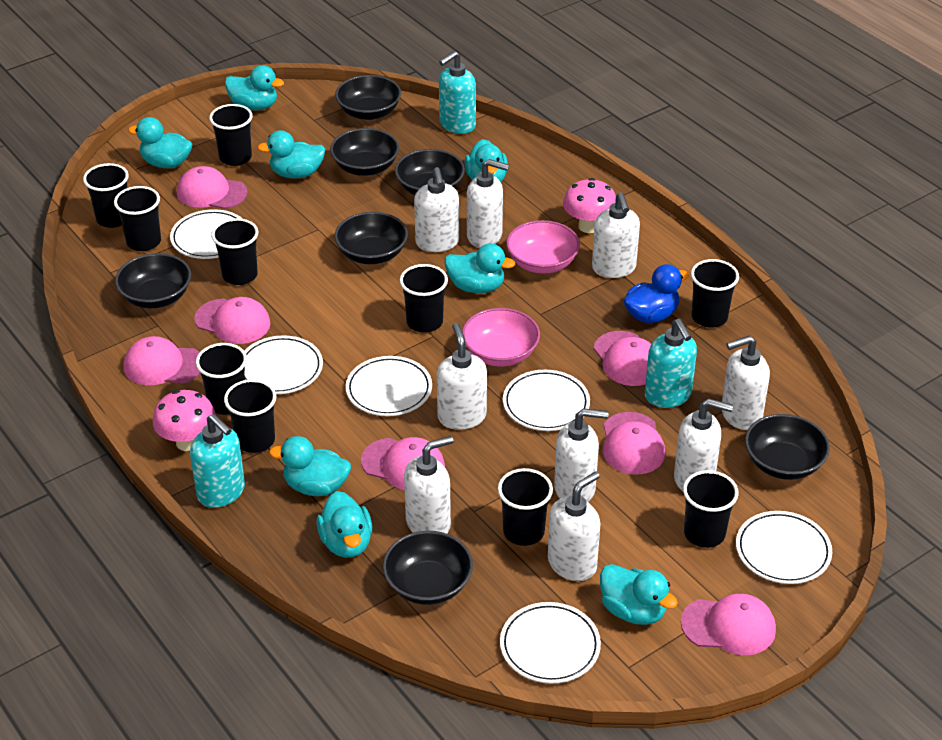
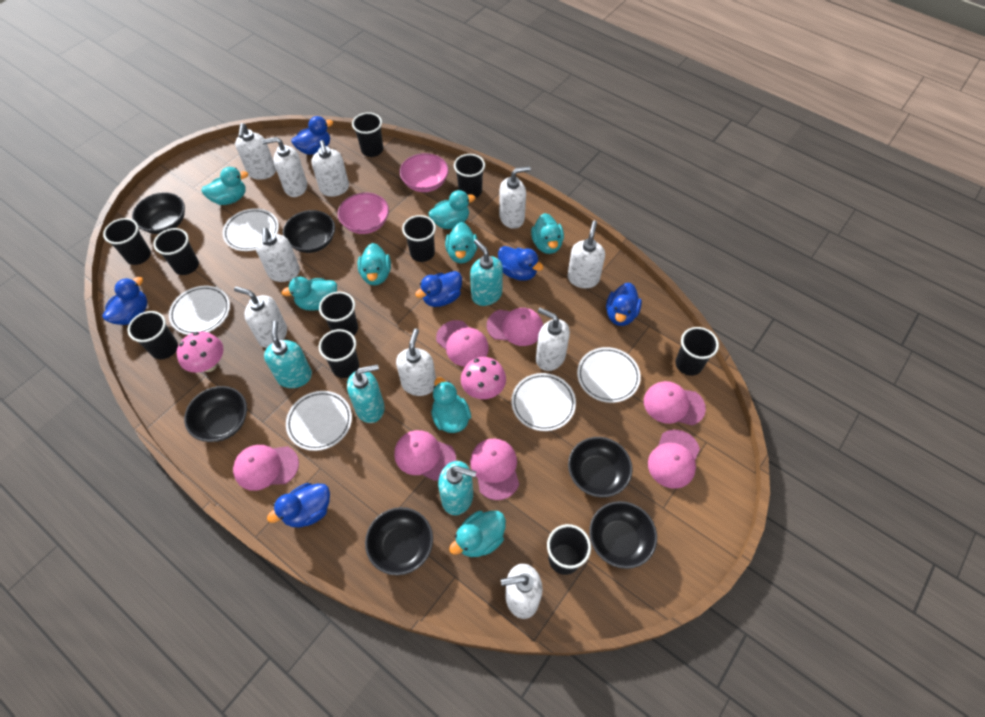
black bowl: 7 -> 6
blue duck: 1 -> 6
turquoise soap dispenser: 3 -> 4
white plate: 6 -> 5
white soap dispenser: 9 -> 10

